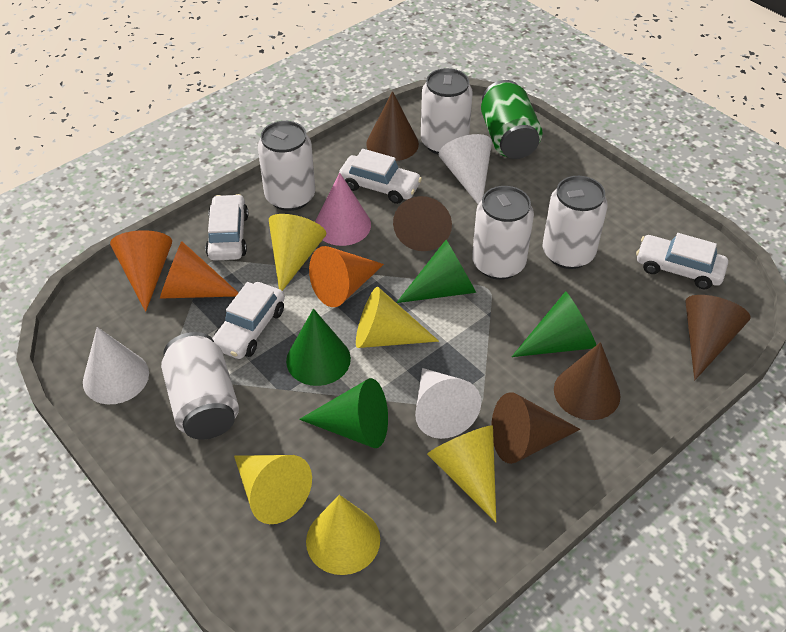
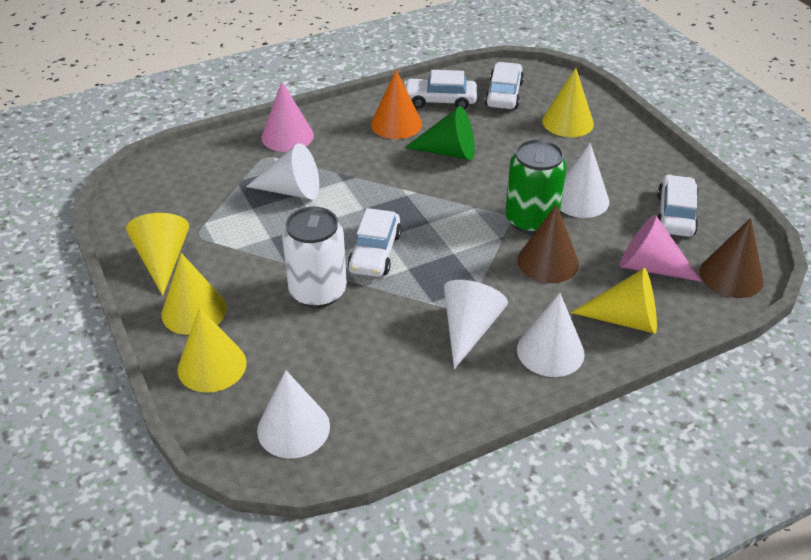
brown cone: 5 -> 2
green cone: 4 -> 1
orange cone: 3 -> 1
pink cone: 1 -> 2
white can: 5 -> 1
white cone: 3 -> 5

